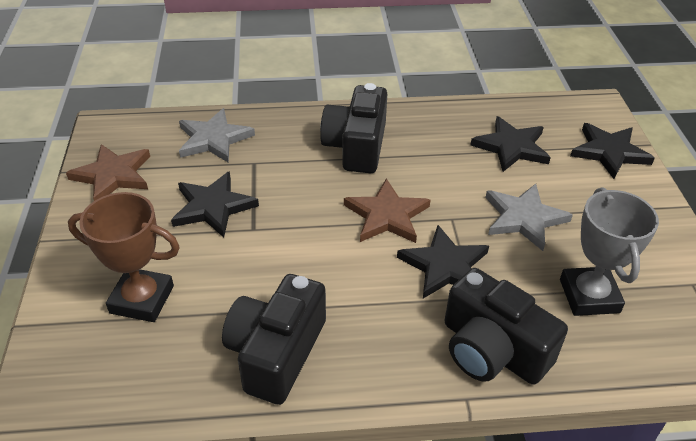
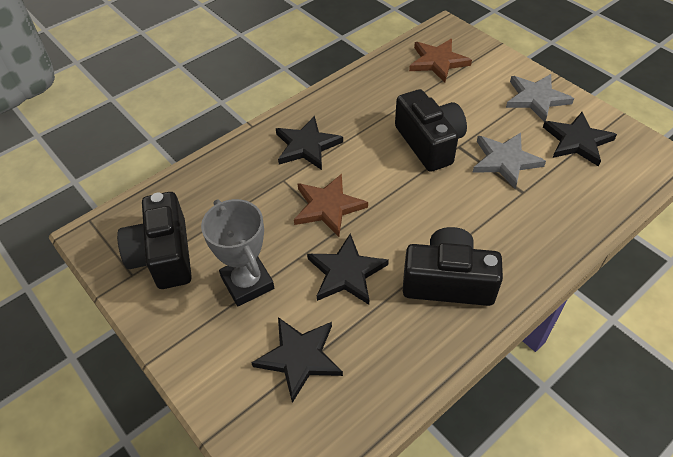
brown trophy: 1 -> 0

